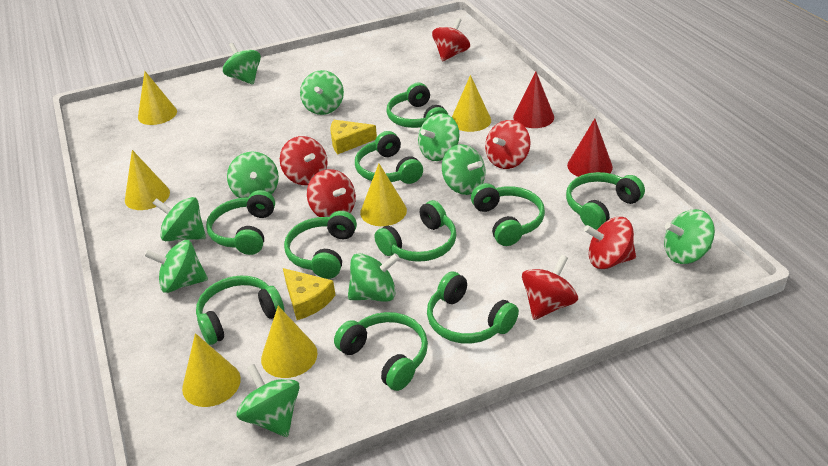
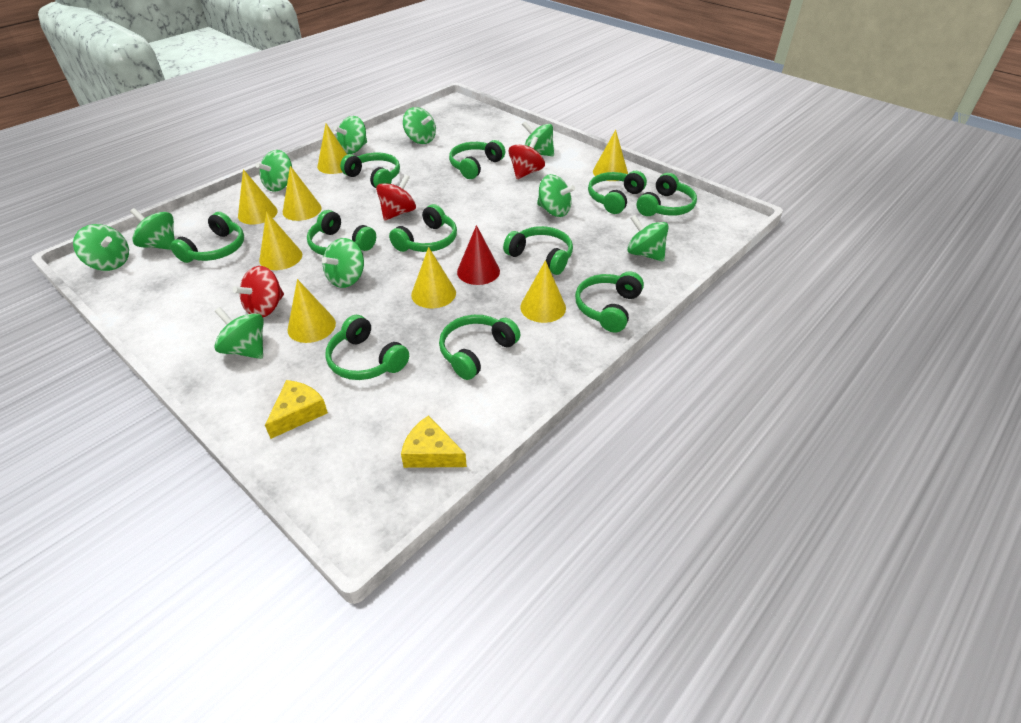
green headphones: 10 -> 11
red cone: 2 -> 1
red spinning top: 6 -> 3
yellow cone: 6 -> 8

